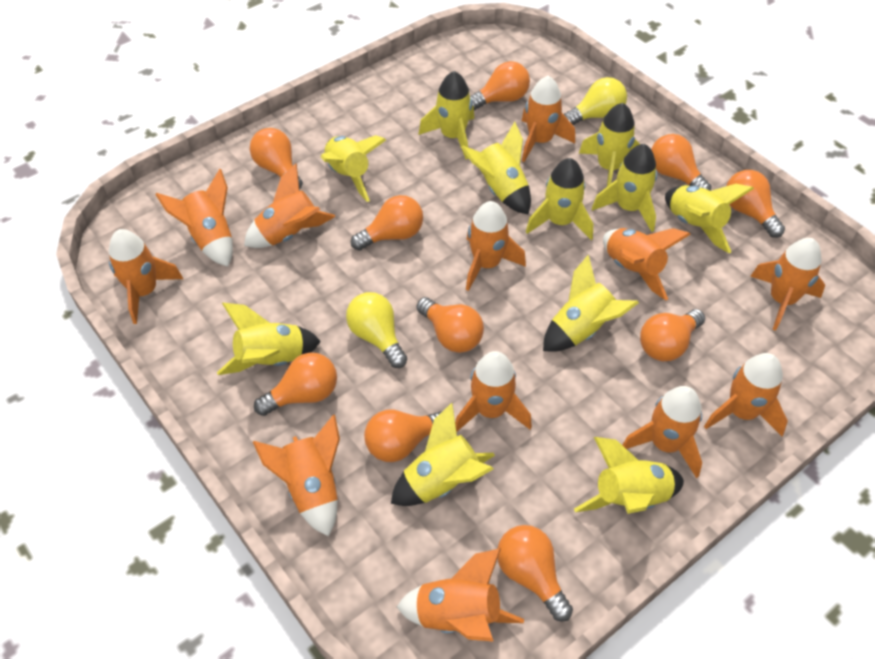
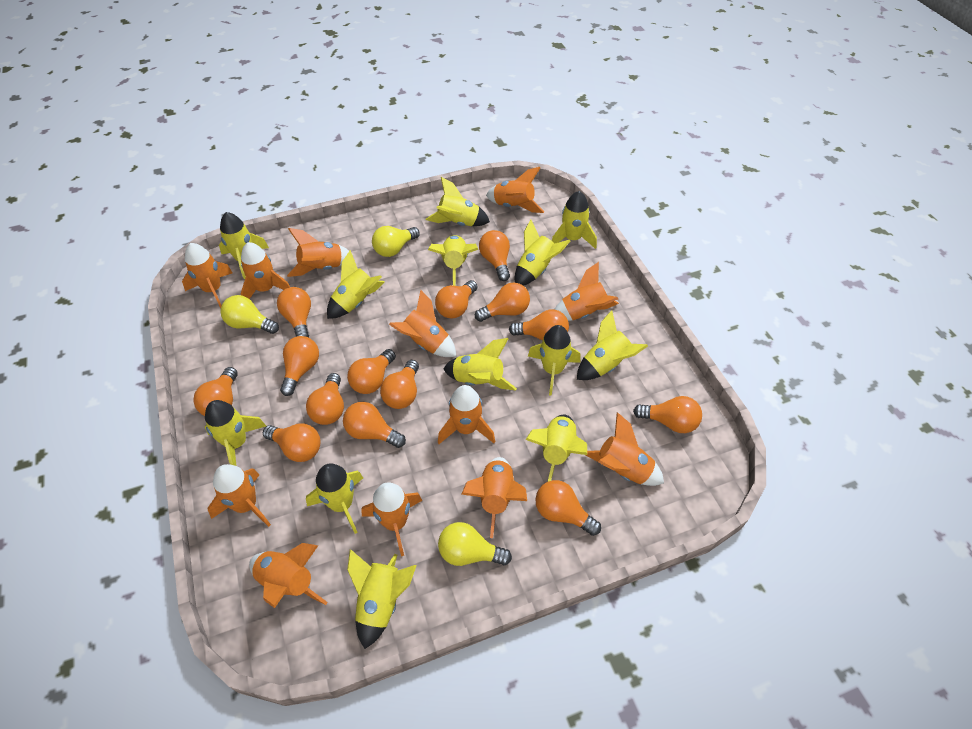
orange light bulb: 10 -> 14
yellow light bulb: 2 -> 3
yellow rocket: 11 -> 13

